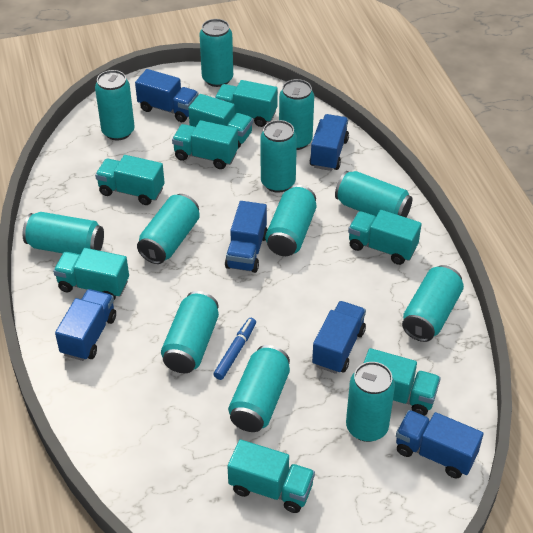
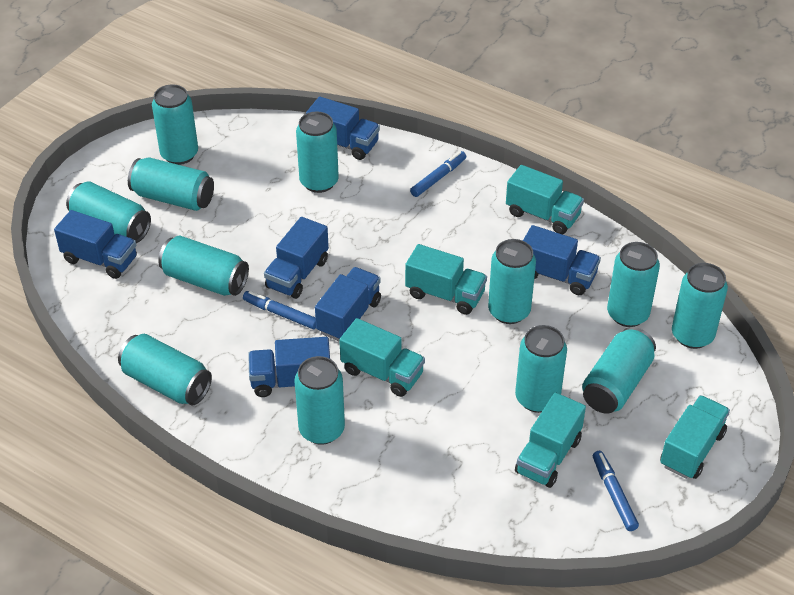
blue marker: 1 -> 3
turquoise truck: 8 -> 5

